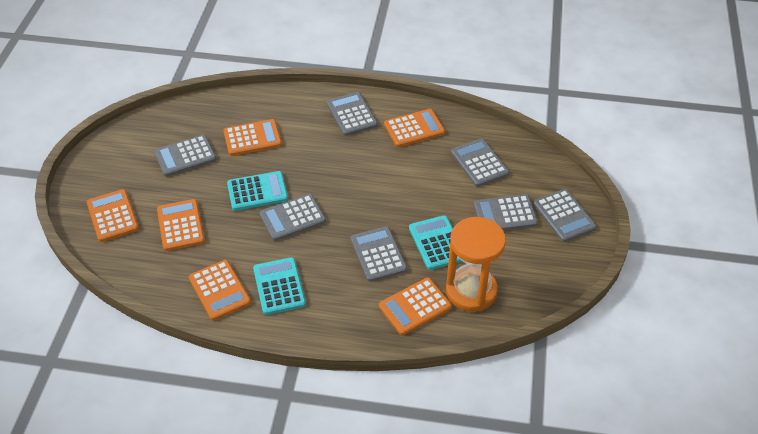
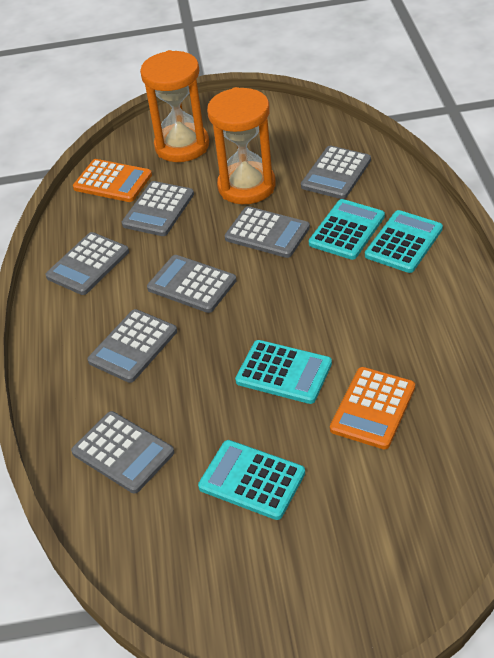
orange calculator: 6 -> 2
orange hourglass: 1 -> 2
turquoise calculator: 3 -> 4

